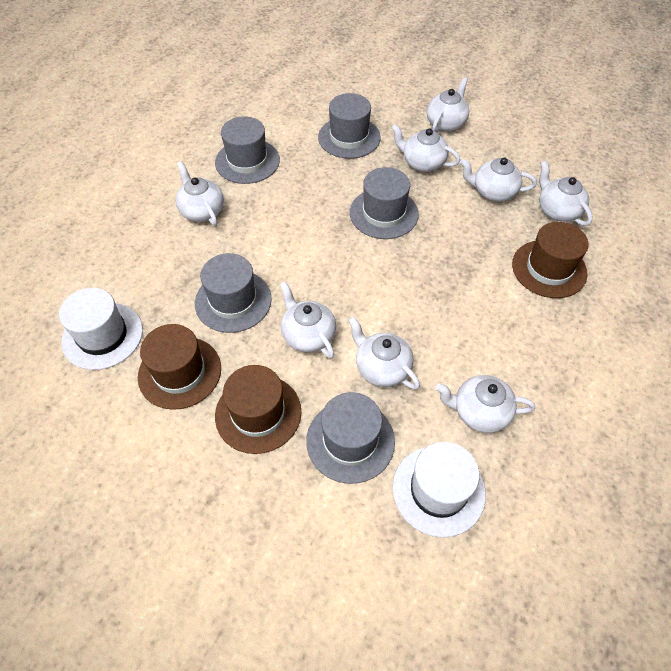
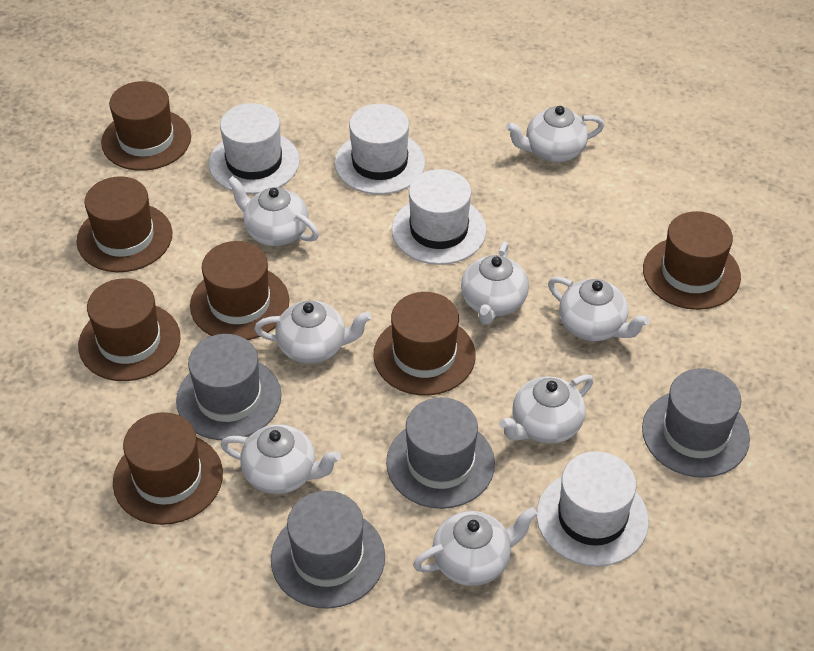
brown hat: 3 -> 7
grey hat: 5 -> 4
white hat: 2 -> 4

